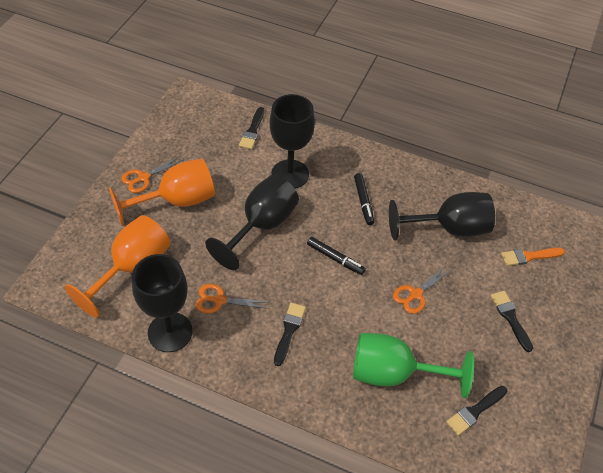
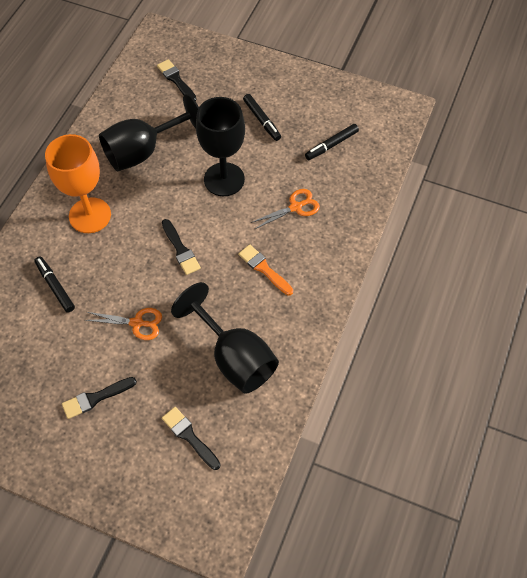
black goblet: 4 -> 3
black marker: 2 -> 3
green goblet: 1 -> 0
orange goblet: 2 -> 1
orange scissors: 3 -> 2

